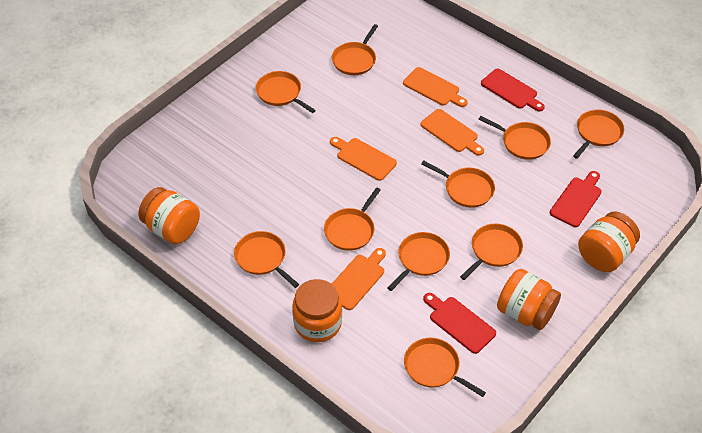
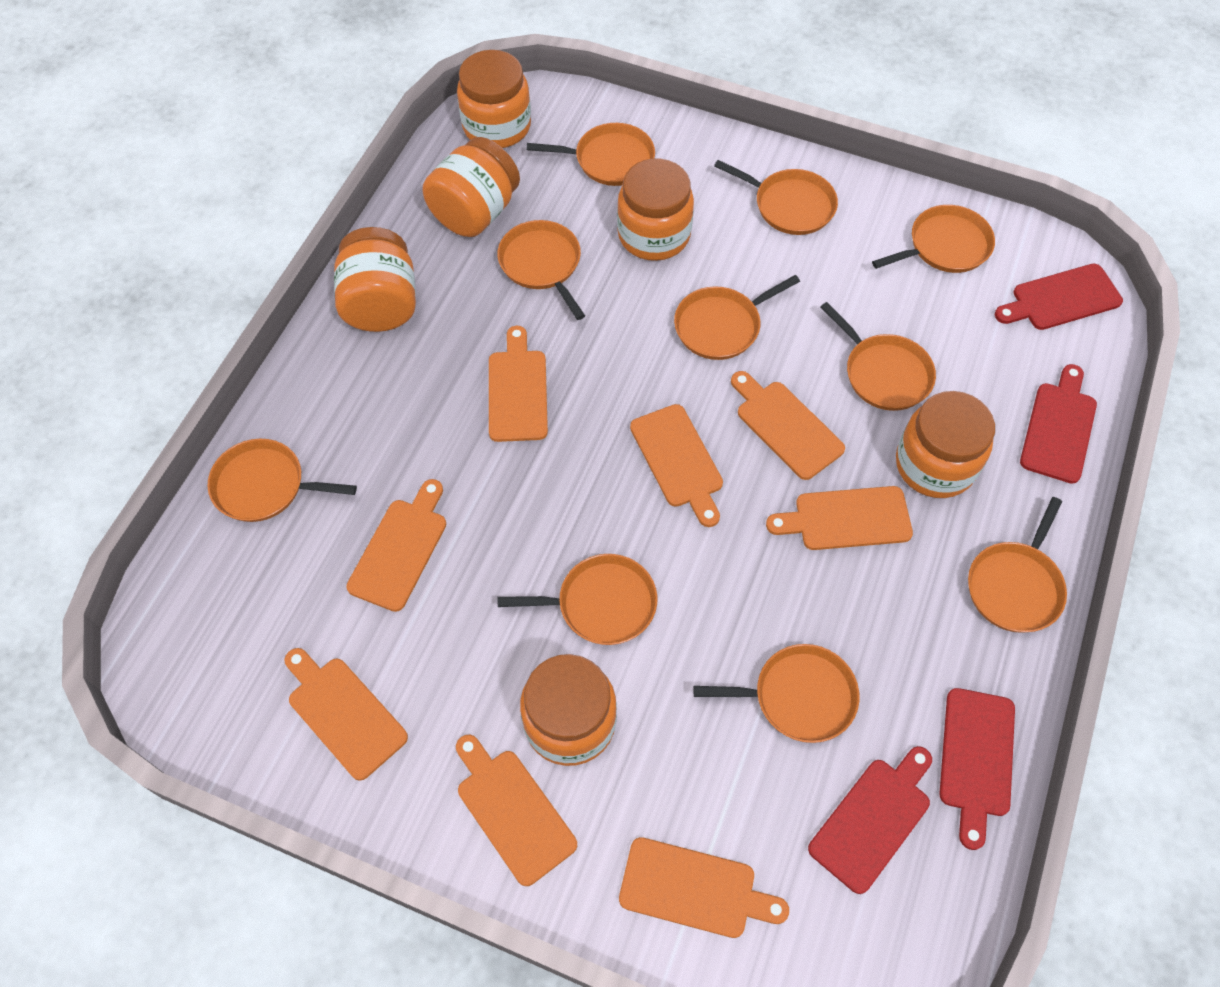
orange cutting board: 4 -> 8
orange jar: 4 -> 6
red cutting board: 3 -> 4

